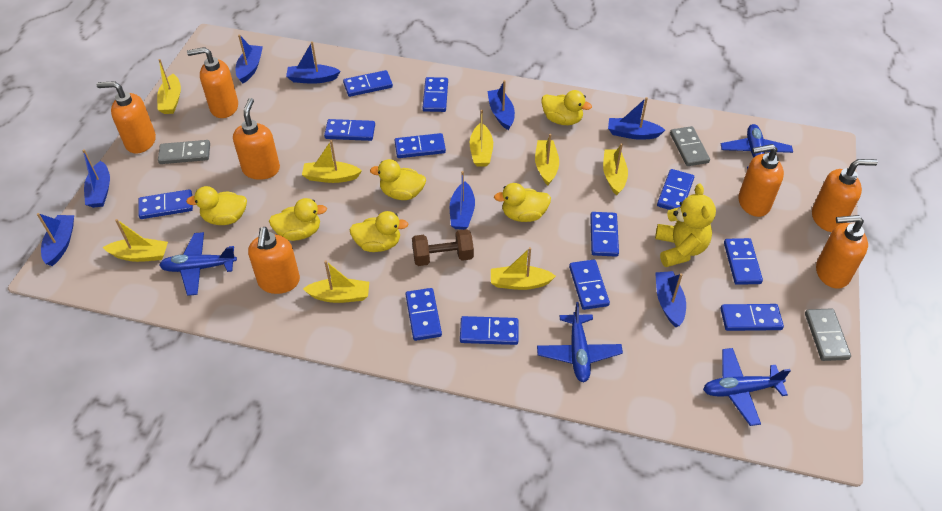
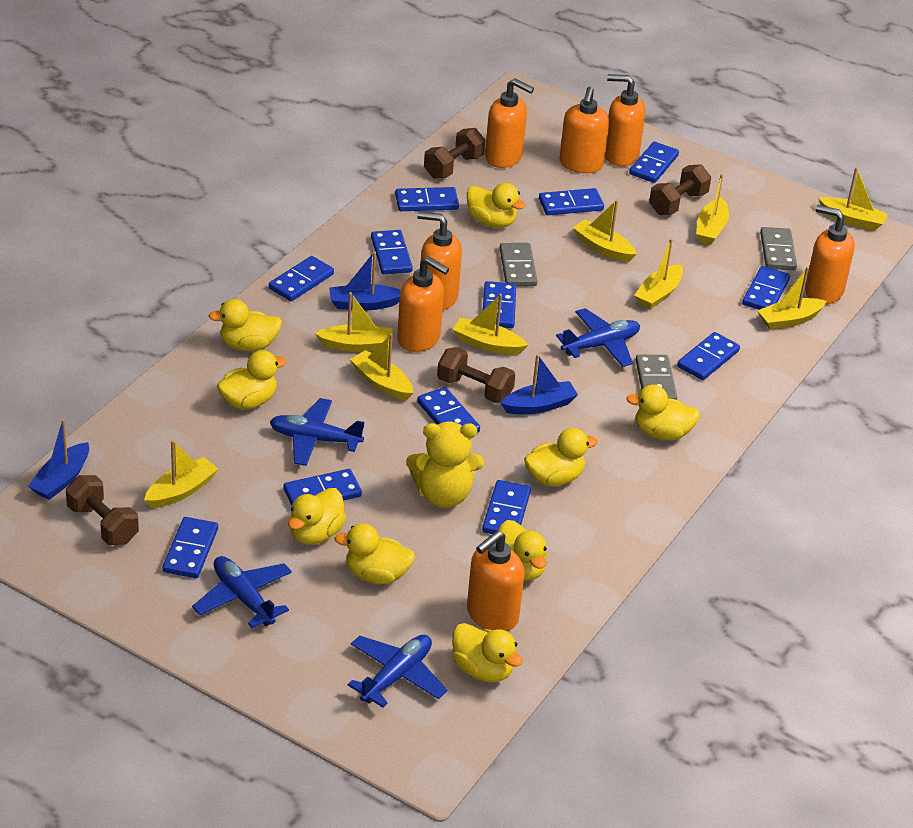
blue boat: 8 -> 3
brown dumbbell: 1 -> 4
yellow boat: 8 -> 9
yellow duck: 6 -> 9

